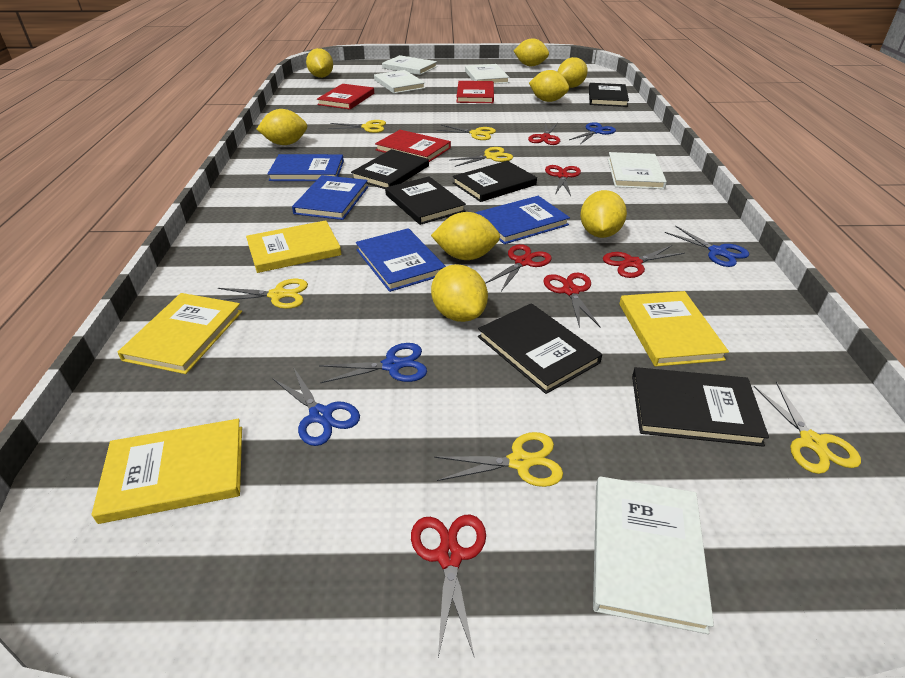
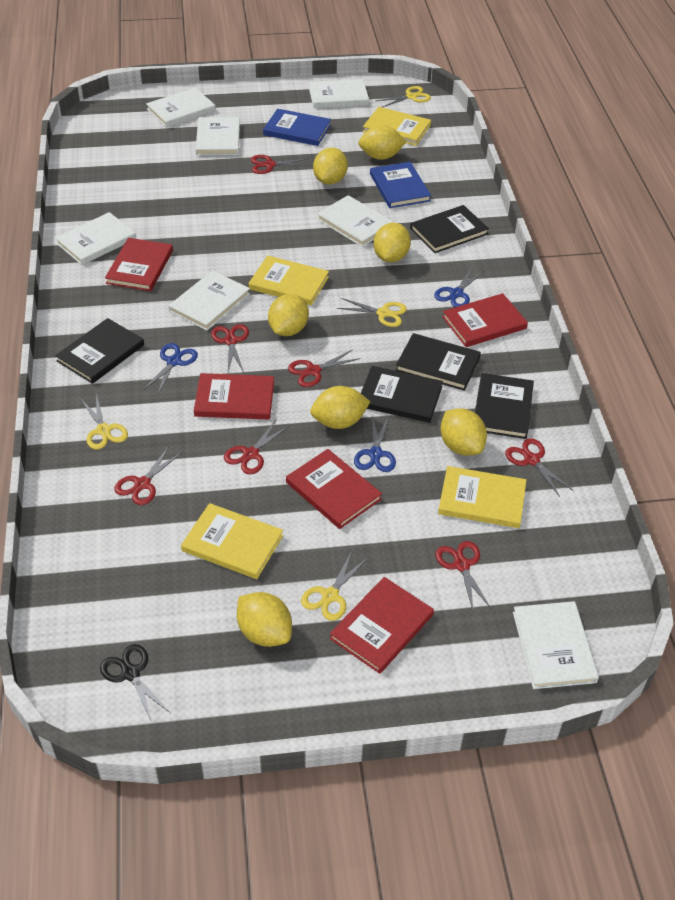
black book: 6 -> 5
black scissors: 0 -> 1
blue book: 4 -> 2
blue scissors: 4 -> 3
red book: 3 -> 5
red scissors: 6 -> 7
white book: 5 -> 7
yellow lemon: 8 -> 7
yellow scissors: 6 -> 4

